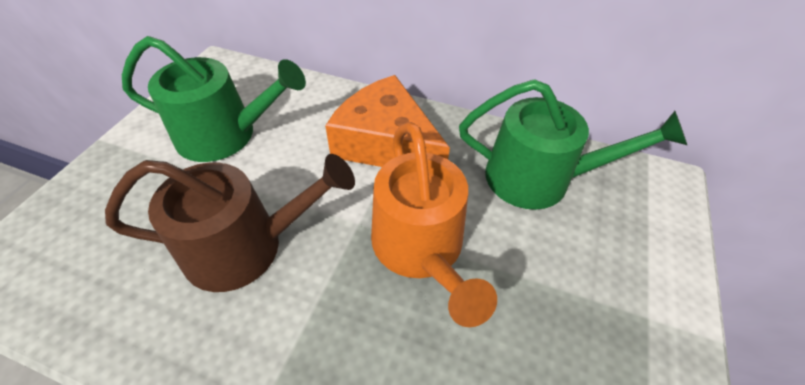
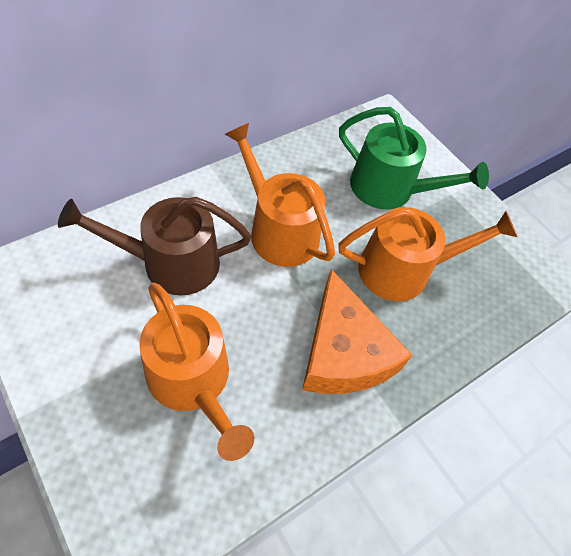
green watering can: 2 -> 1
orange watering can: 1 -> 3

